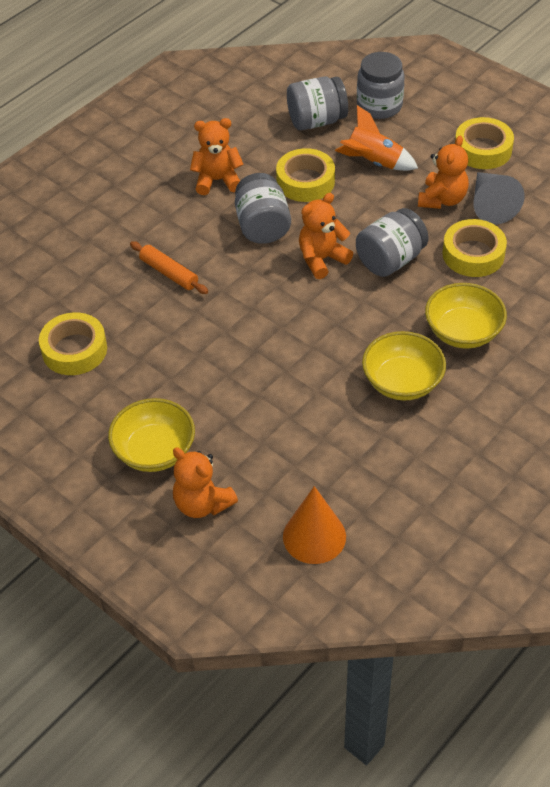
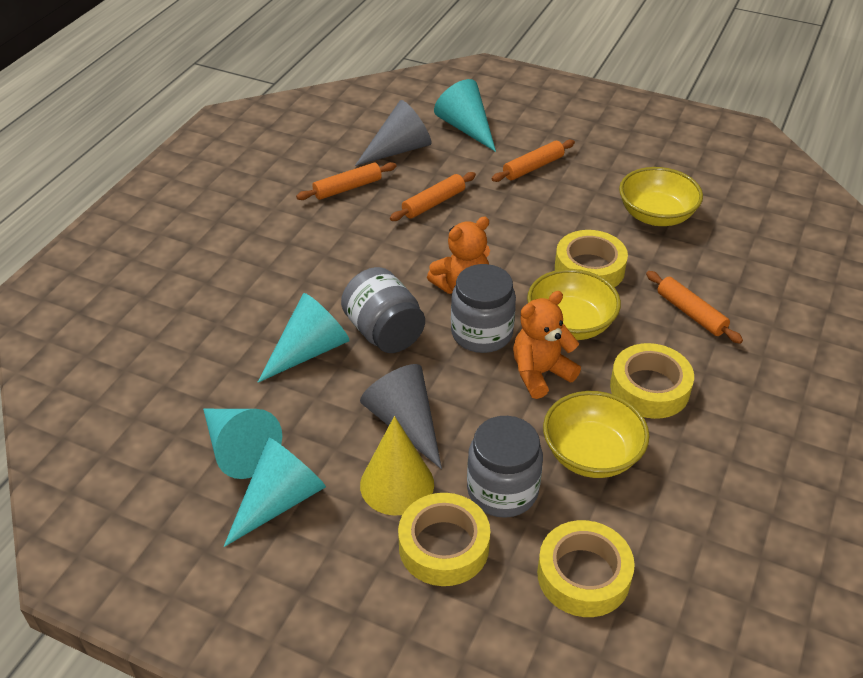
grey cone: 1 -> 2
grey jar: 4 -> 3
orange cone: 1 -> 0
orange rocket: 1 -> 0
orange rolling pin: 1 -> 4
orange teddy bear: 4 -> 2
turquoise cone: 0 -> 4
yellow cone: 0 -> 1

